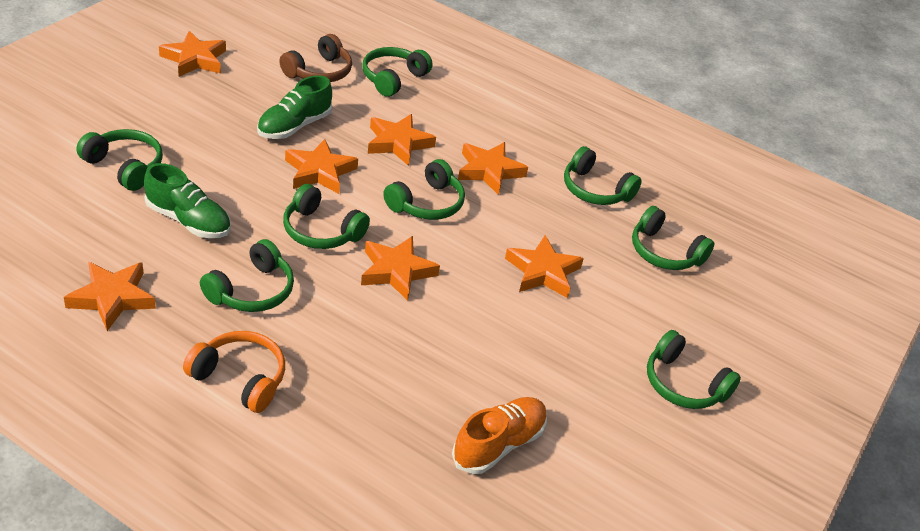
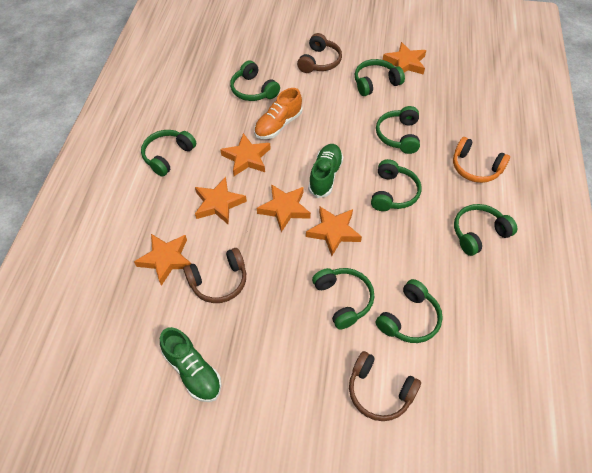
brown headphones: 1 -> 3
orange star: 7 -> 6

